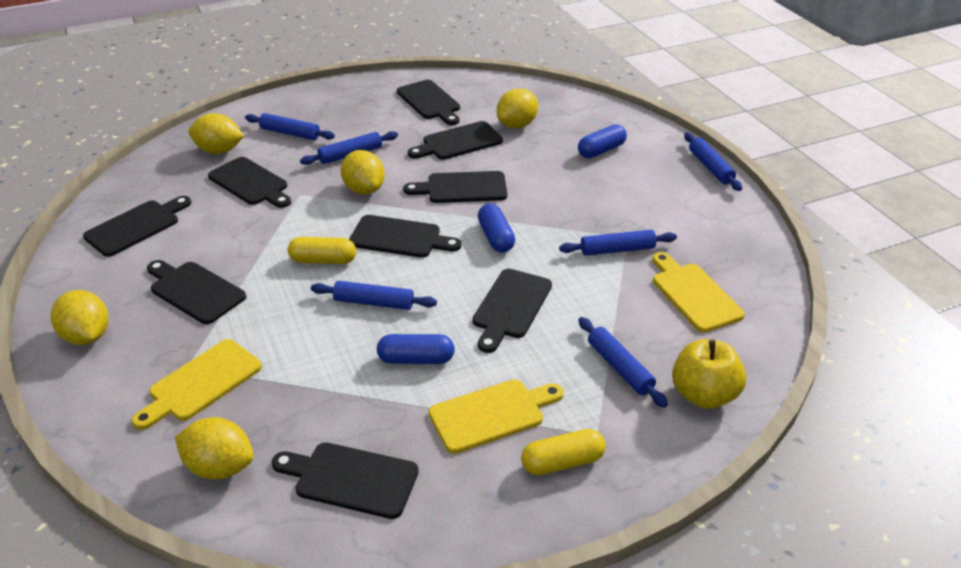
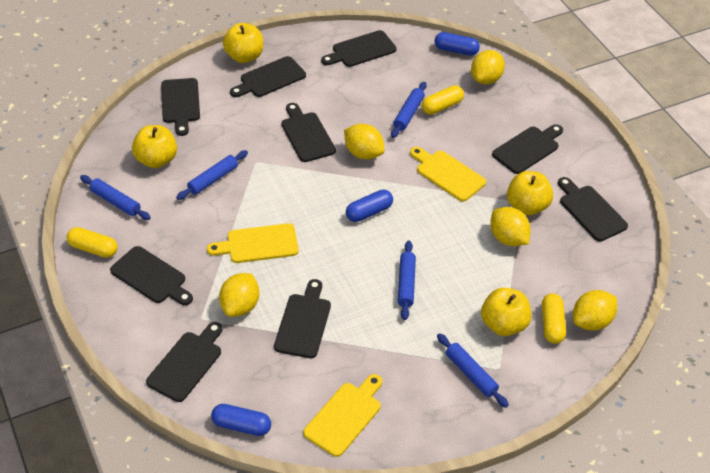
blue rolling pin: 6 -> 5
yellow apple: 1 -> 4
yellow capsule: 2 -> 3

